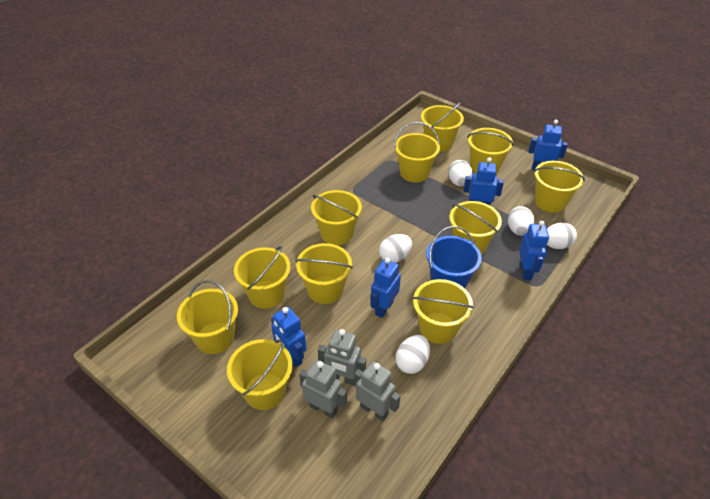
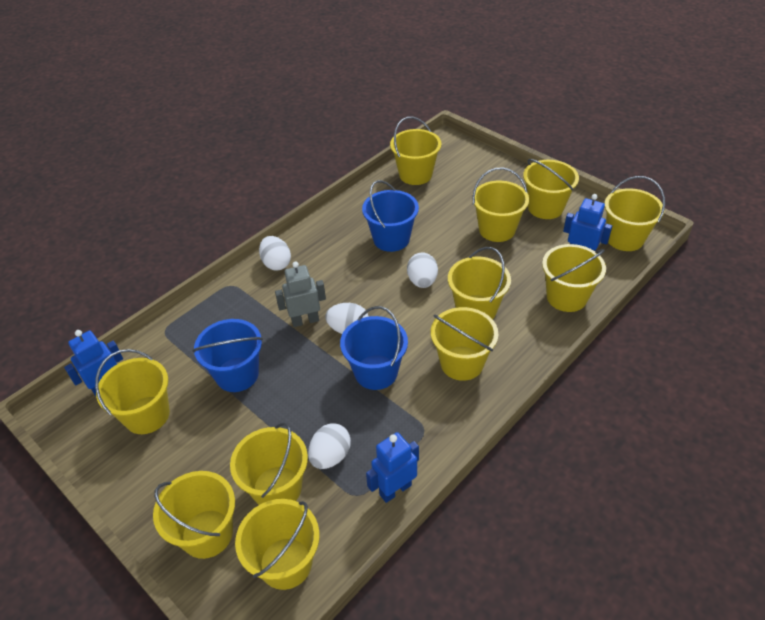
blue bucket: 1 -> 3
blue robot: 5 -> 3
grey robot: 3 -> 1
white egg: 5 -> 4

